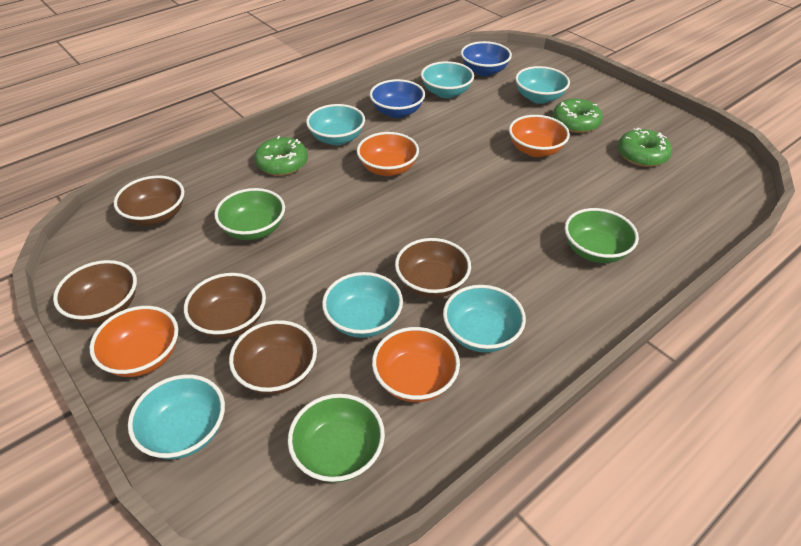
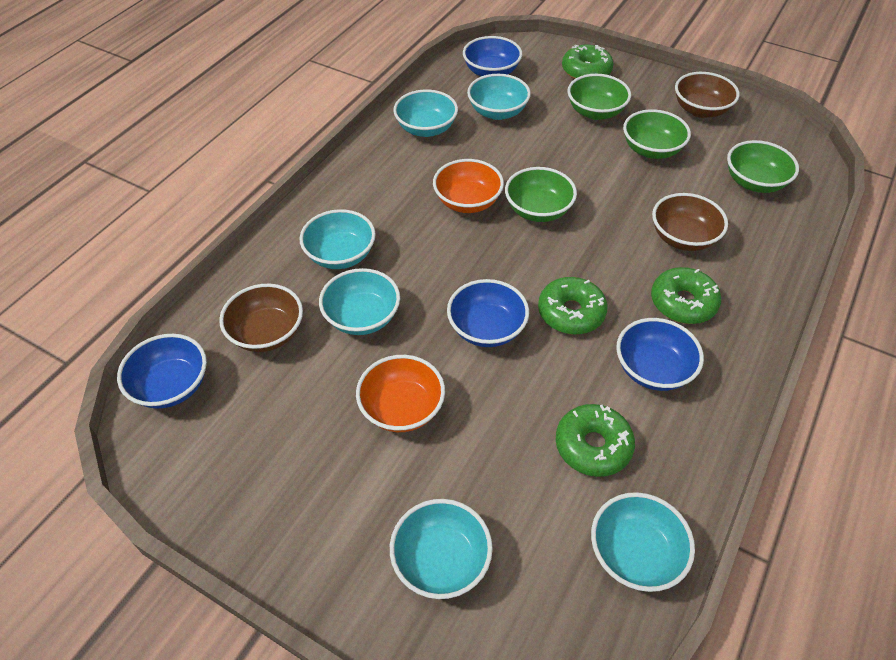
blue bowl: 2 -> 4
brown bowl: 5 -> 3
green bowl: 3 -> 4
green donut: 3 -> 4
orange bowl: 4 -> 2

